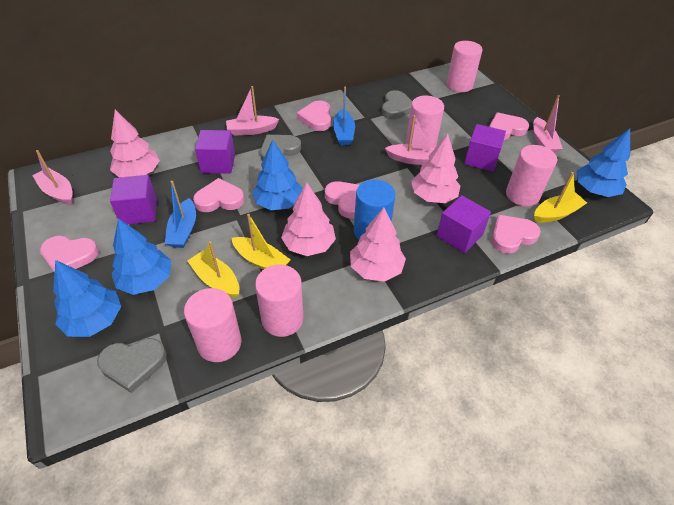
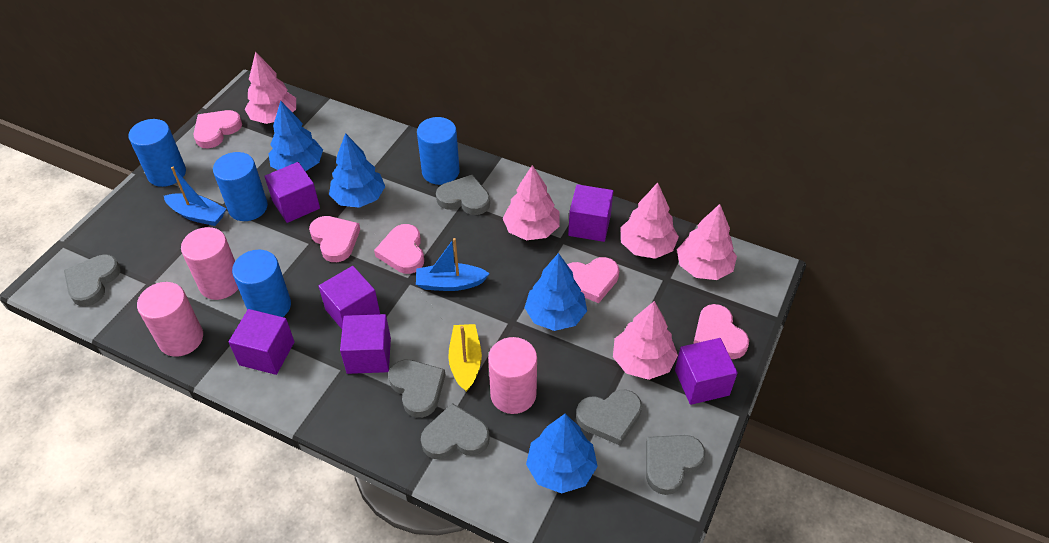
blue cylinder: 1 -> 4
grey heart: 3 -> 6
pink boat: 4 -> 0
pink cylinder: 5 -> 3
pink heart: 6 -> 5
pink tree: 4 -> 5
purple cube: 4 -> 6
yellow boat: 3 -> 1

